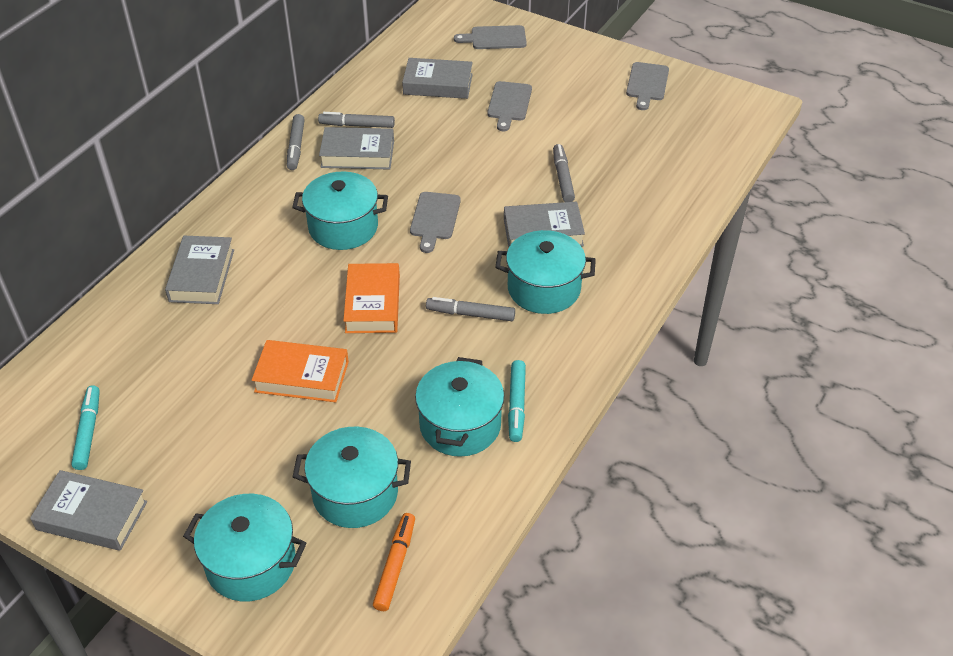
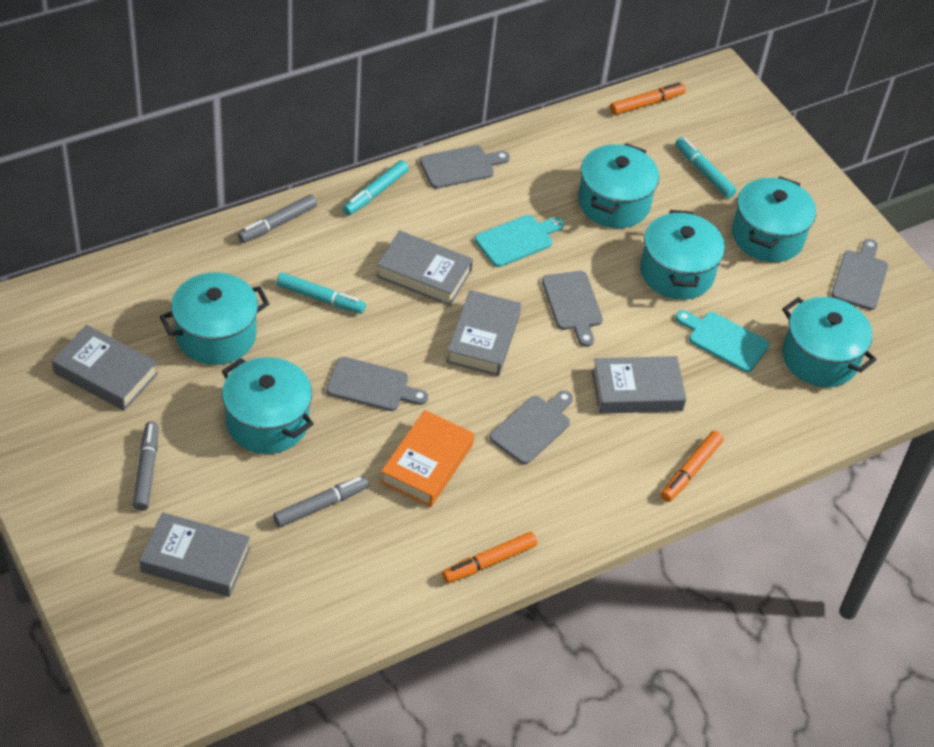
grey cutting board: 4 -> 5
grey marker: 4 -> 3
orange book: 2 -> 1
orange marker: 1 -> 3
turquoise cutting board: 0 -> 2
turquoise marker: 2 -> 3
turquoise pot: 5 -> 6

